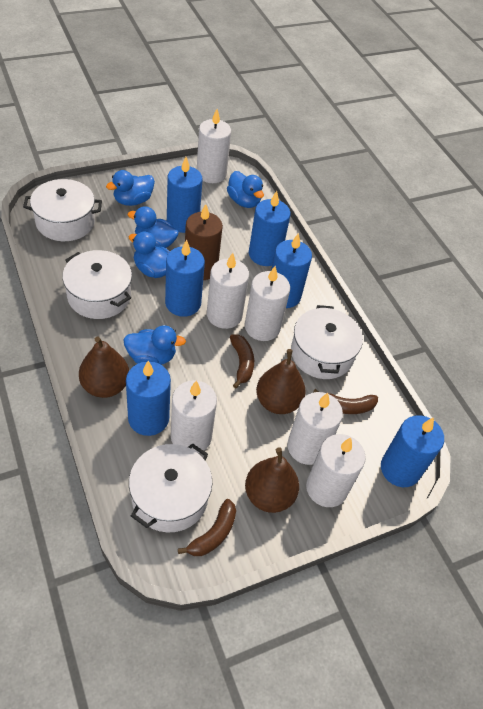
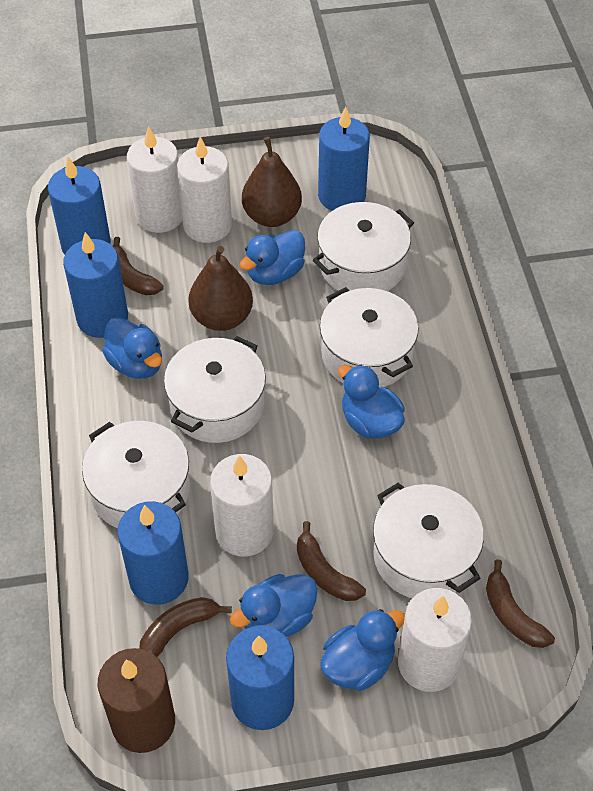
blue candle: 6 -> 5
brown banana: 3 -> 4
brown pear: 3 -> 2
white candle: 6 -> 4
white pot: 4 -> 5

